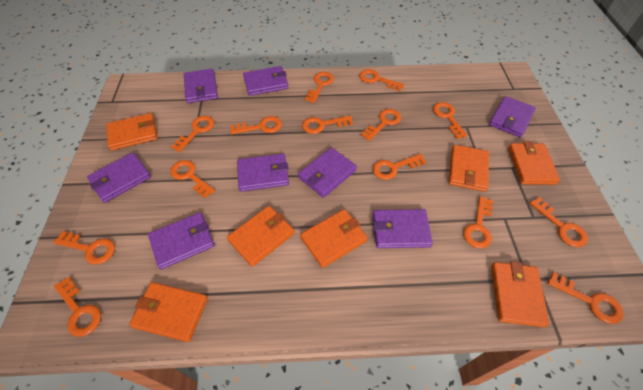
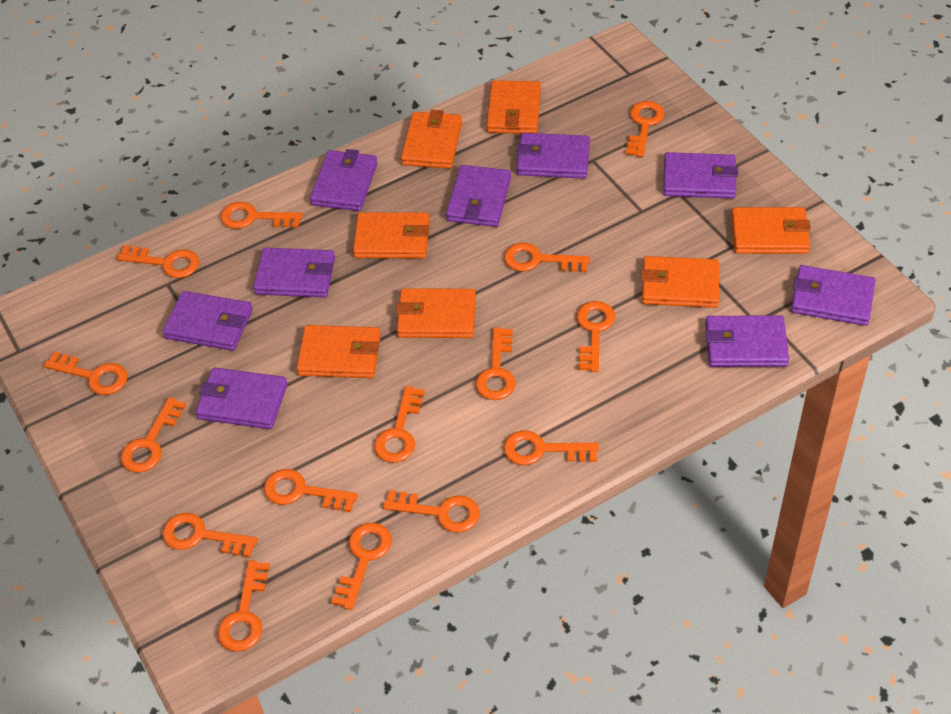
orange key: 14 -> 15
purple wallet: 8 -> 9

